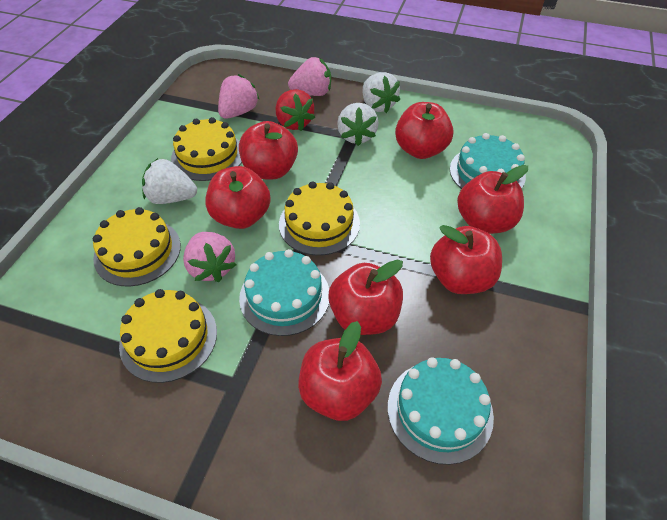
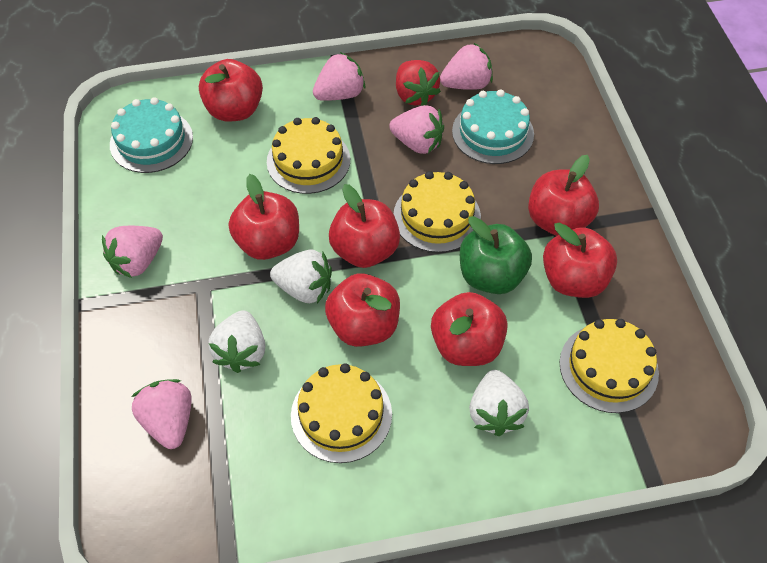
green apple: 0 -> 1
pink strawberry: 3 -> 5
turquoise cake: 3 -> 2

